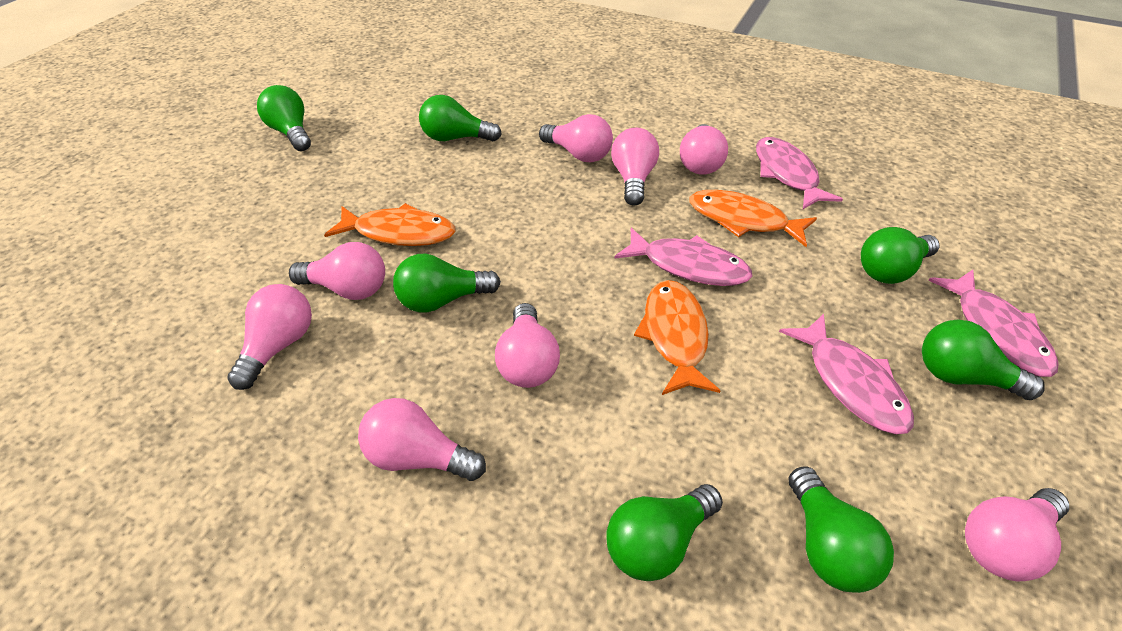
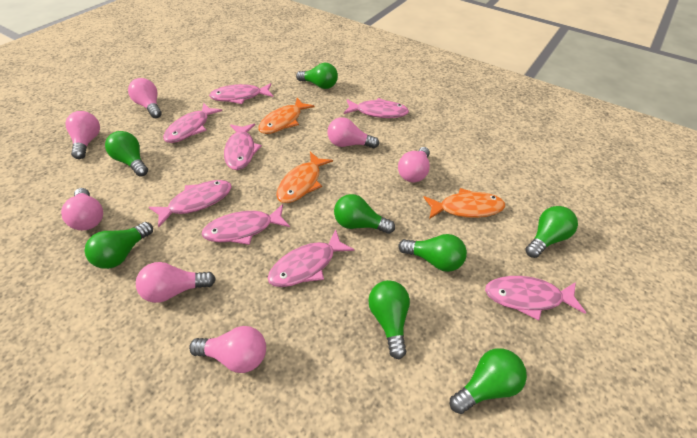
green light bulb: 7 -> 8
pink fish: 4 -> 8
pink light bulb: 8 -> 7

